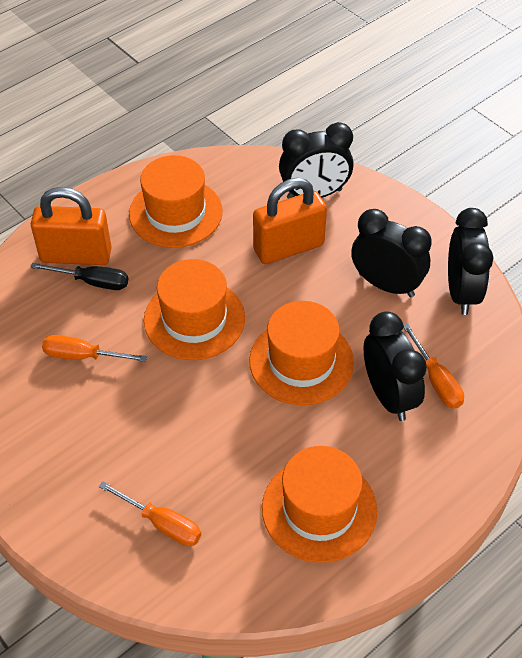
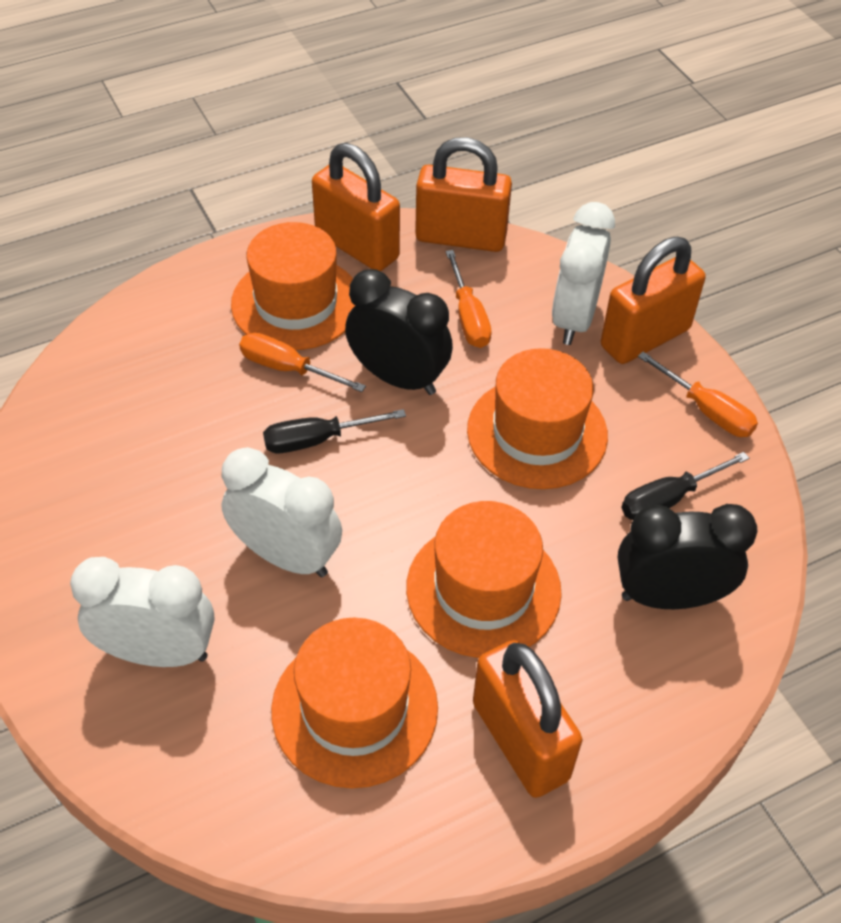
black clock: 4 -> 2
black screwdriver: 1 -> 2
orange padlock: 2 -> 4
white clock: 0 -> 3

